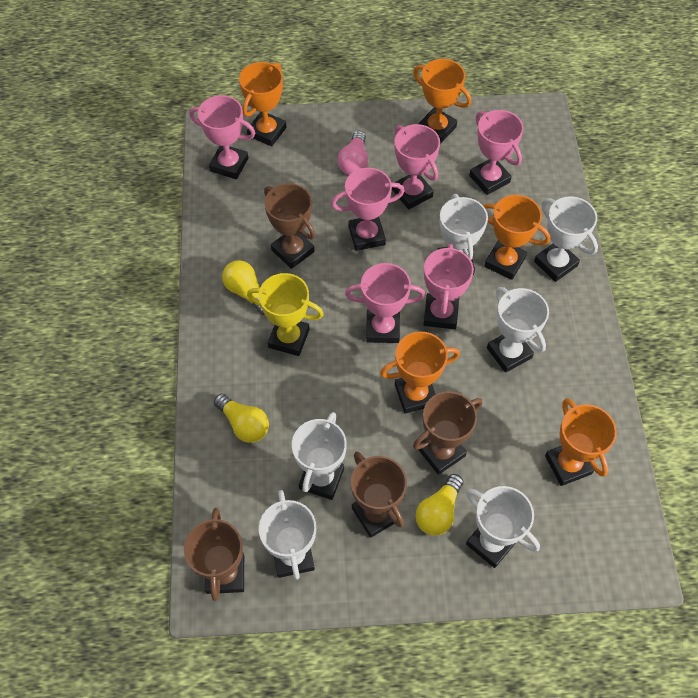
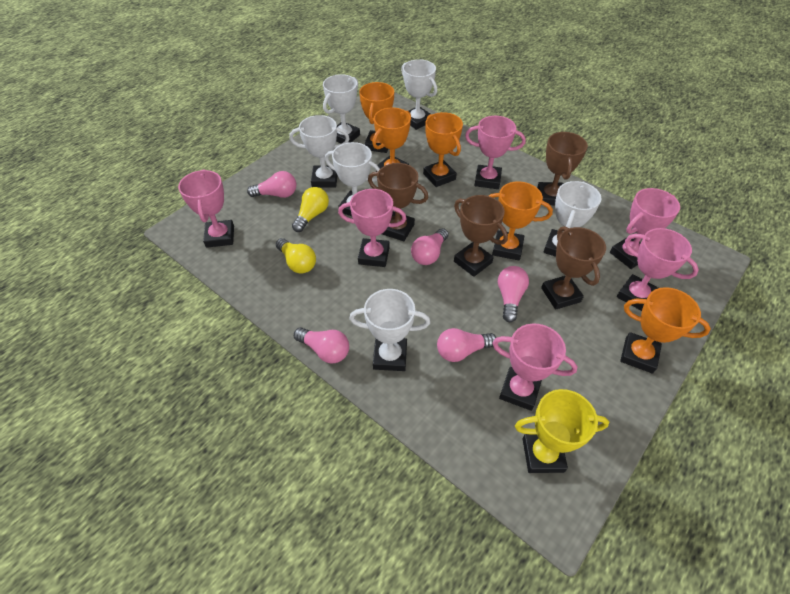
pink light bulb: 1 -> 5
yellow light bulb: 3 -> 2

